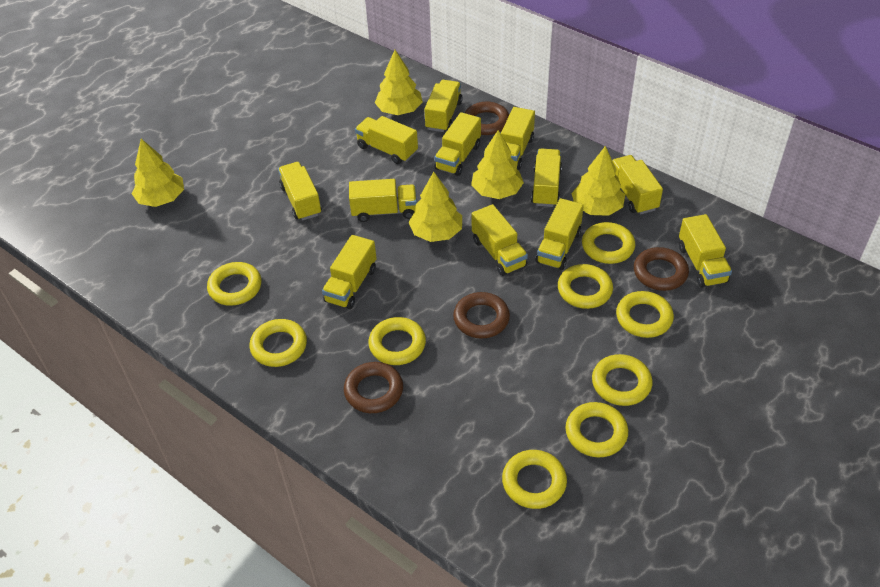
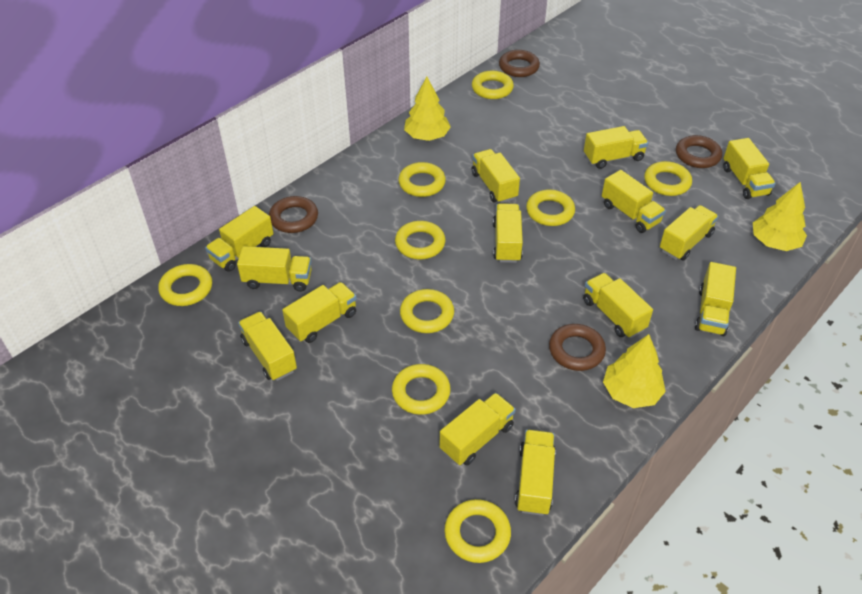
yellow tree: 5 -> 3
yellow truck: 12 -> 14

